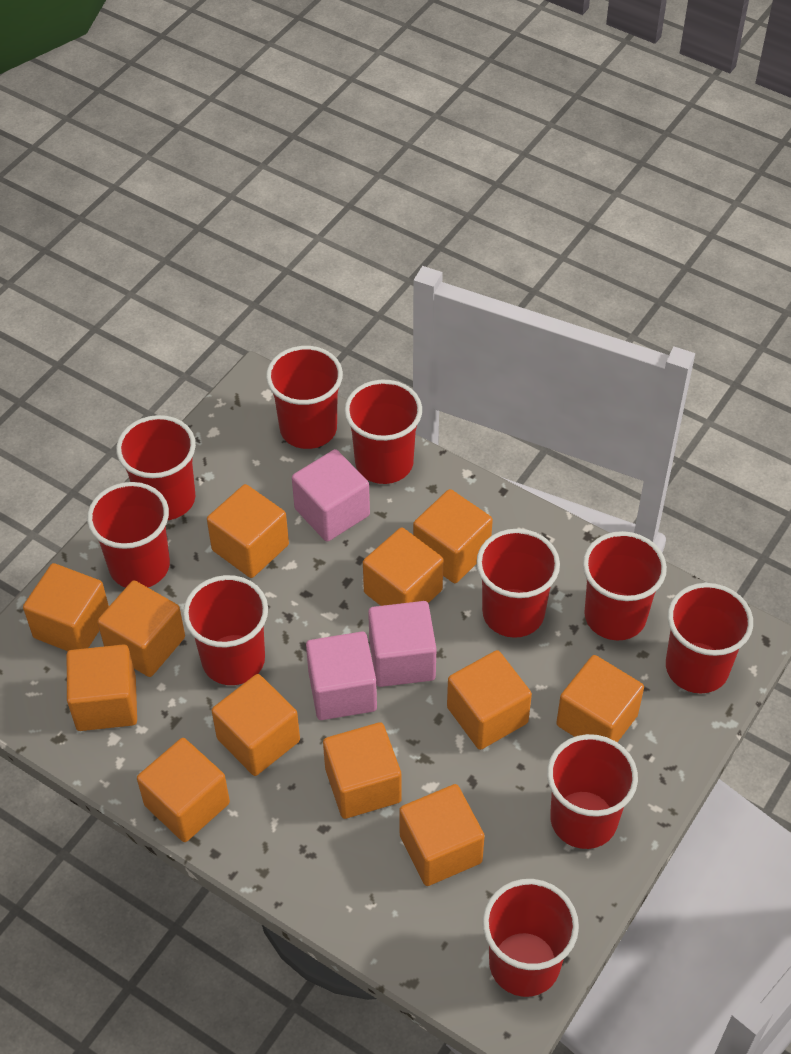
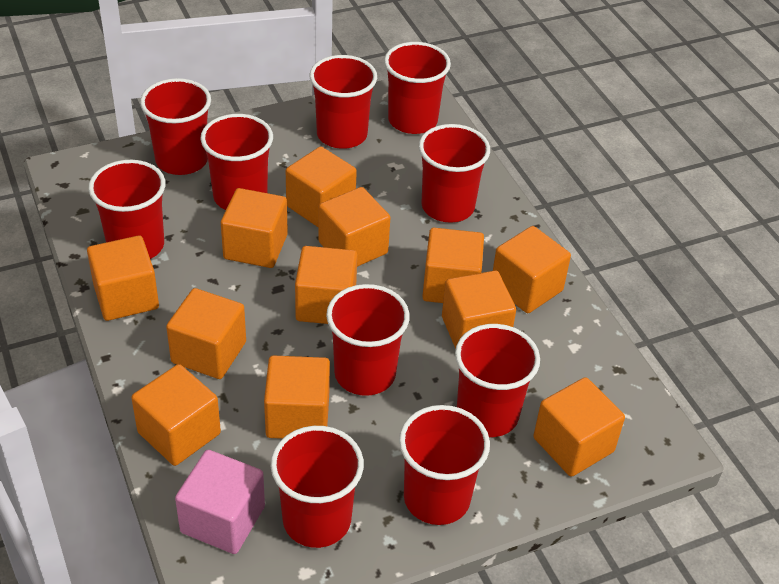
pink cube: 3 -> 1

